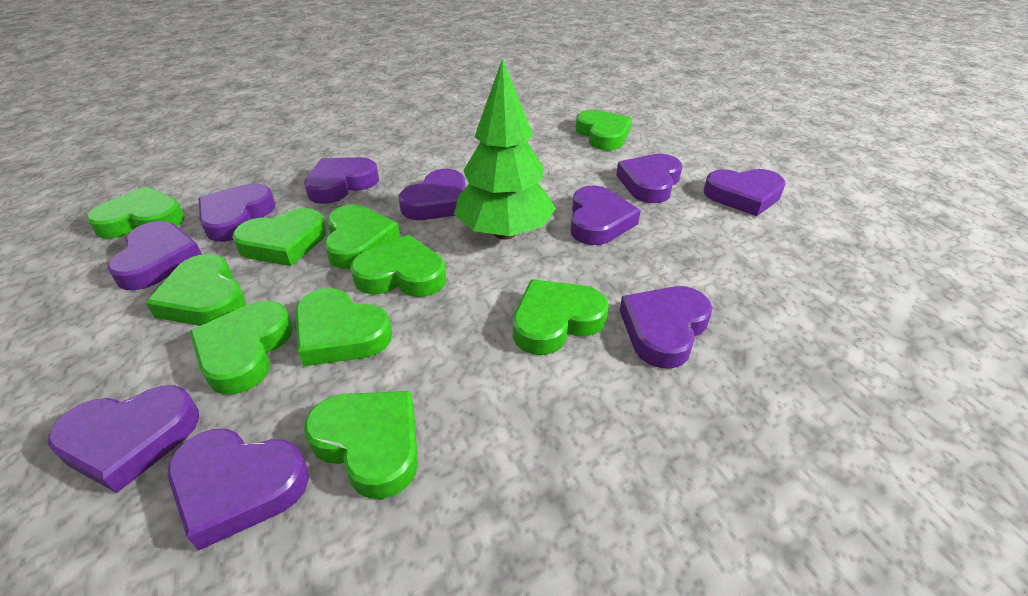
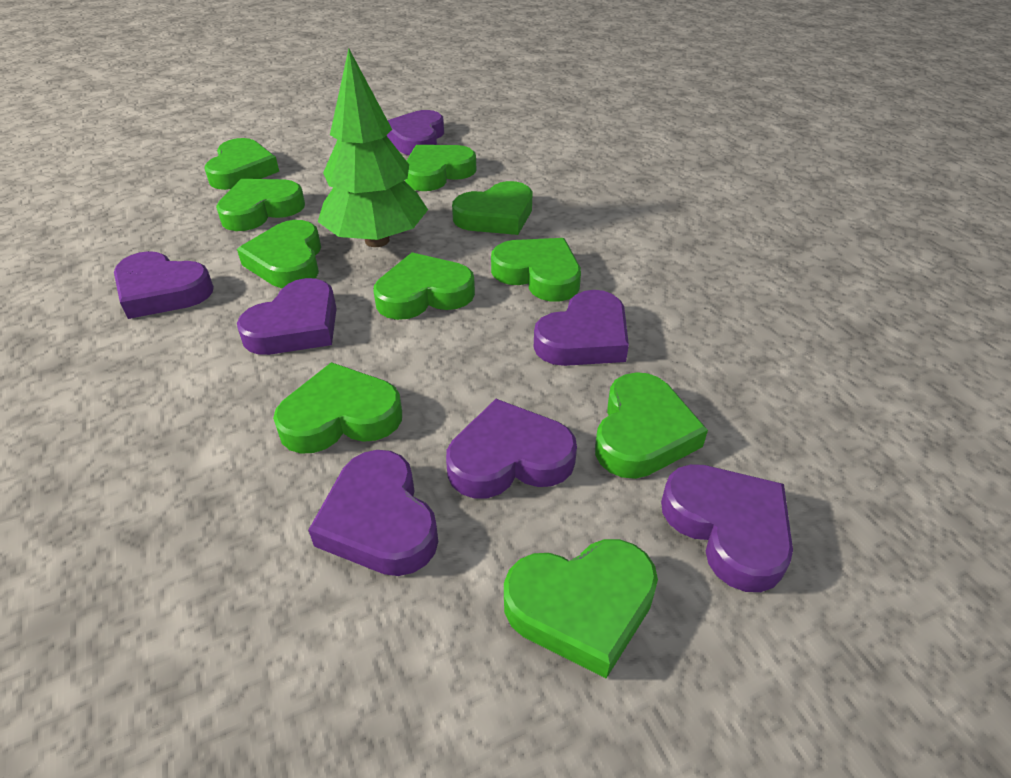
purple heart: 10 -> 7

